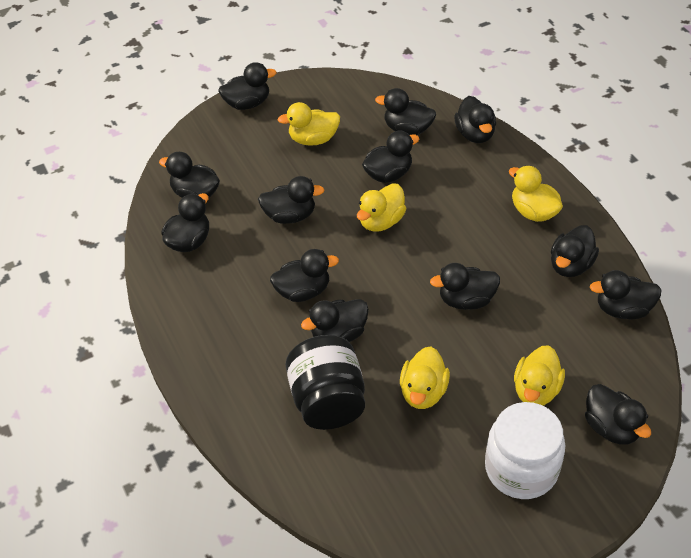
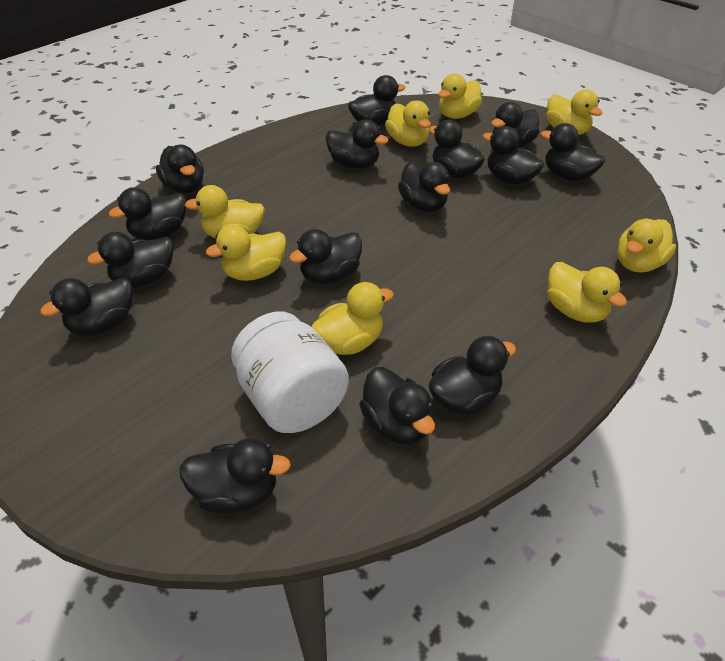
black duck: 13 -> 15
black jar: 1 -> 0
yellow duck: 5 -> 8

